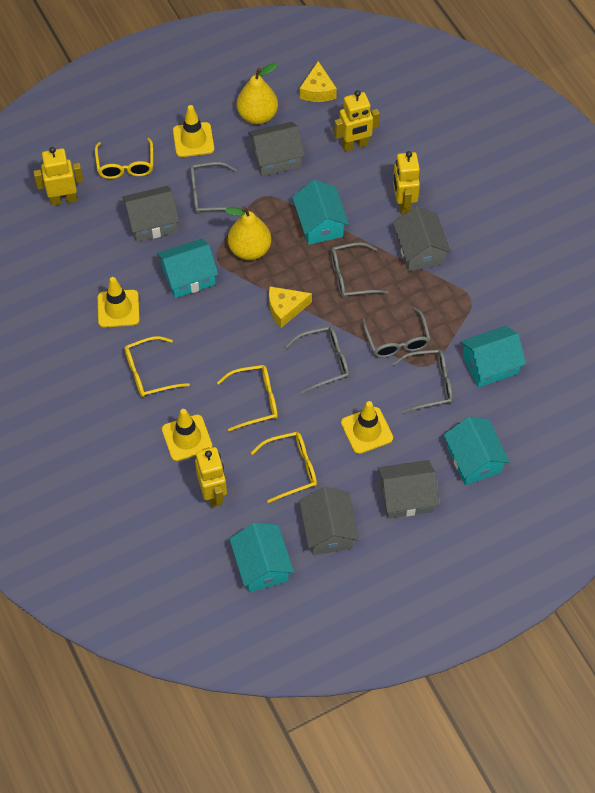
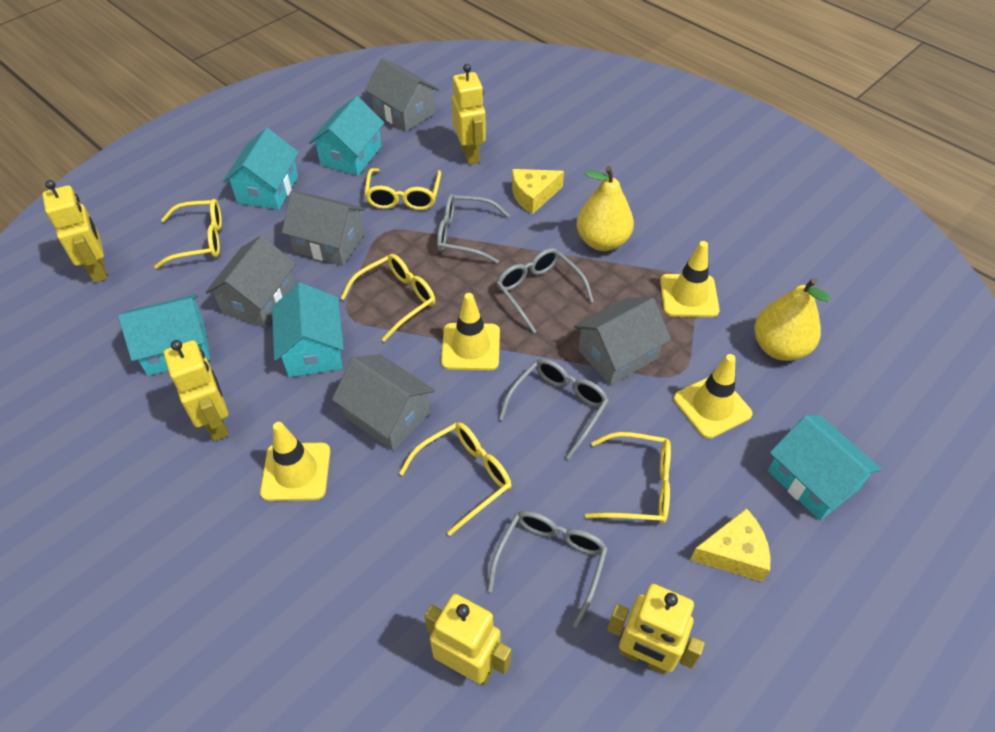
grey glasses: 5 -> 4
yellow glasses: 4 -> 5
yellow robot: 4 -> 5

